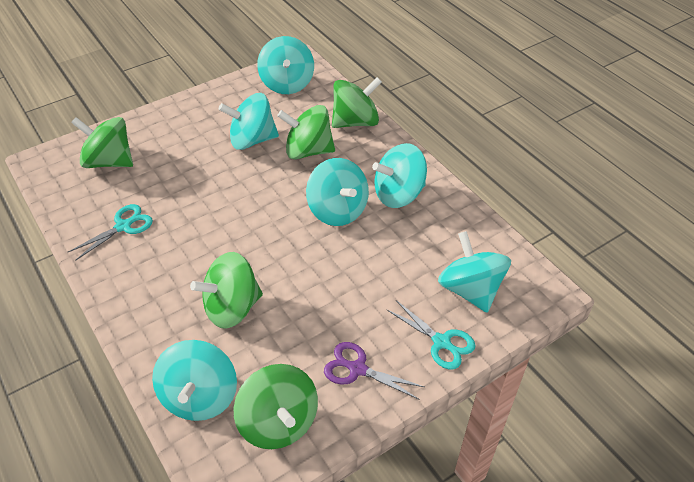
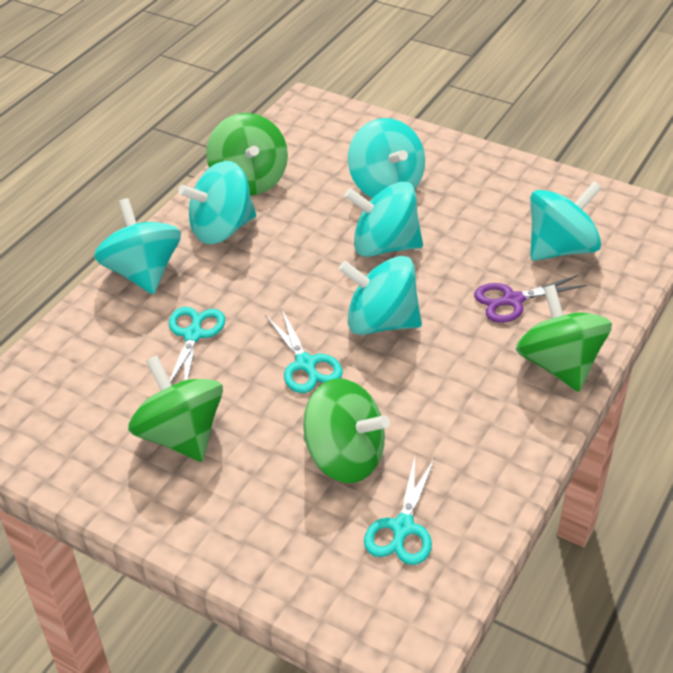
green spinning top: 5 -> 4
turquoise scissors: 2 -> 3

